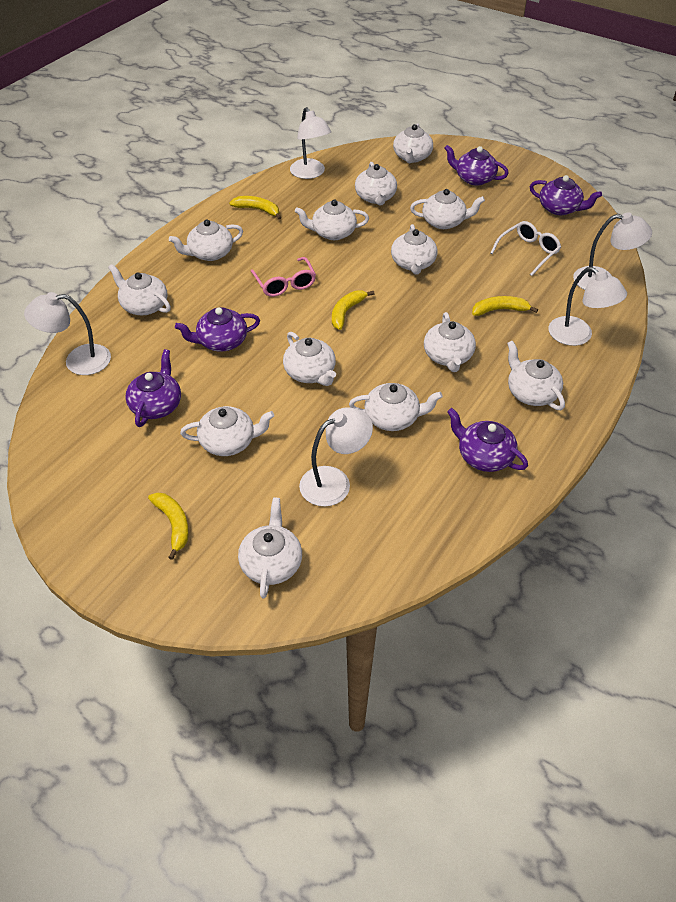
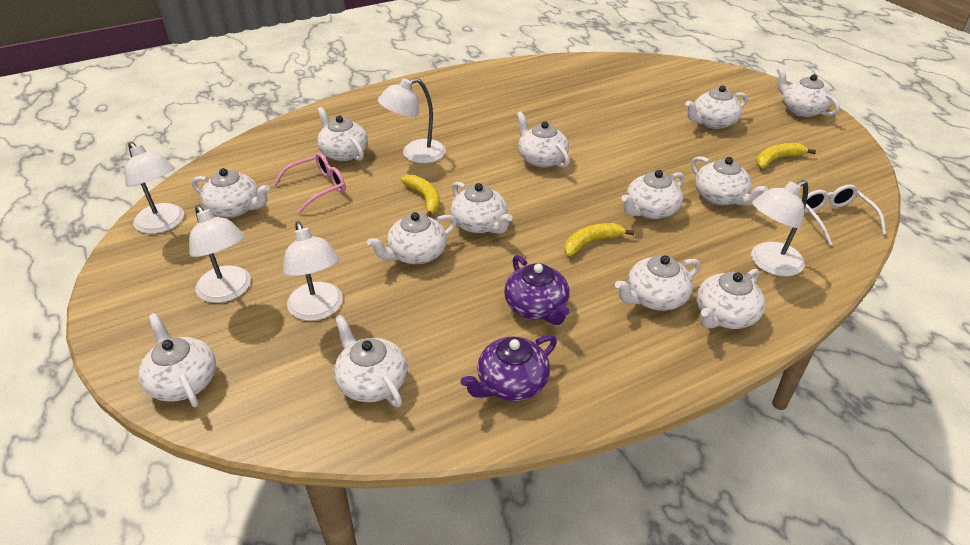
purple teapot: 5 -> 2
yellow banana: 4 -> 3

